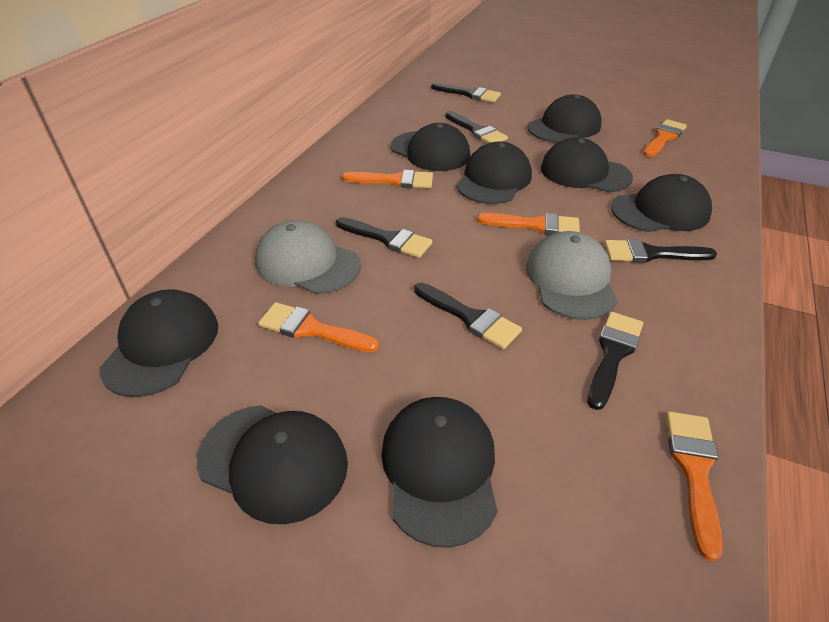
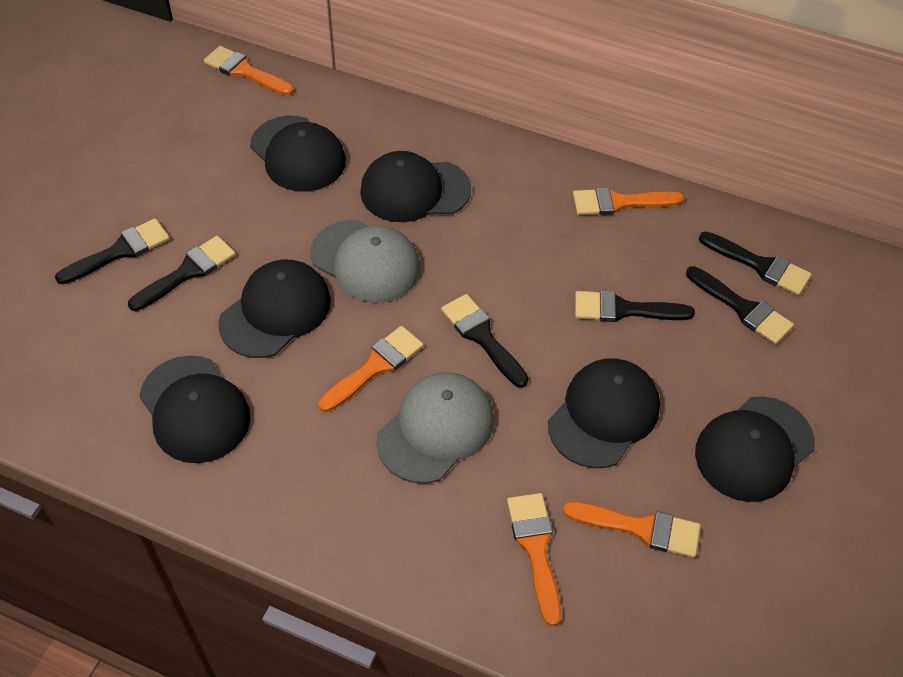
black cap: 8 -> 6

